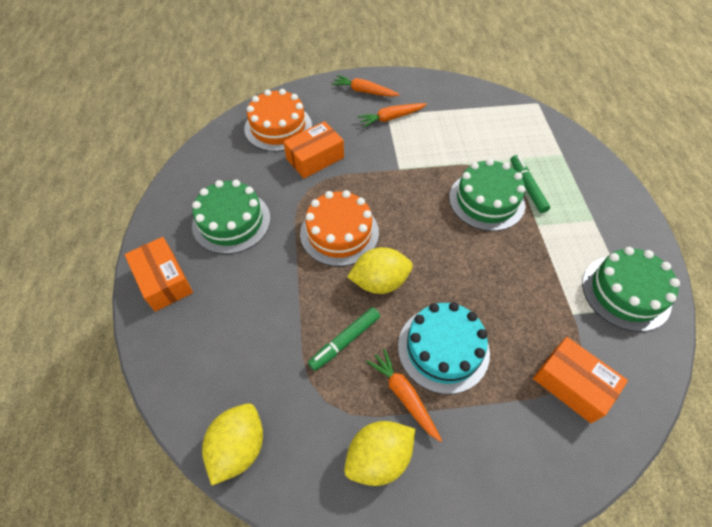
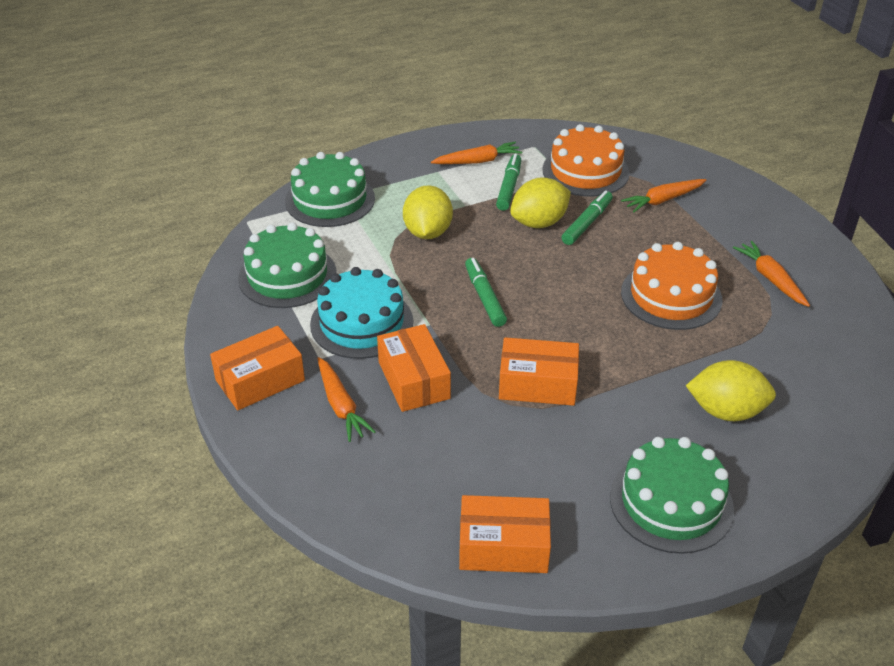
green marker: 2 -> 3
orange box: 3 -> 4
orange carrot: 3 -> 4

